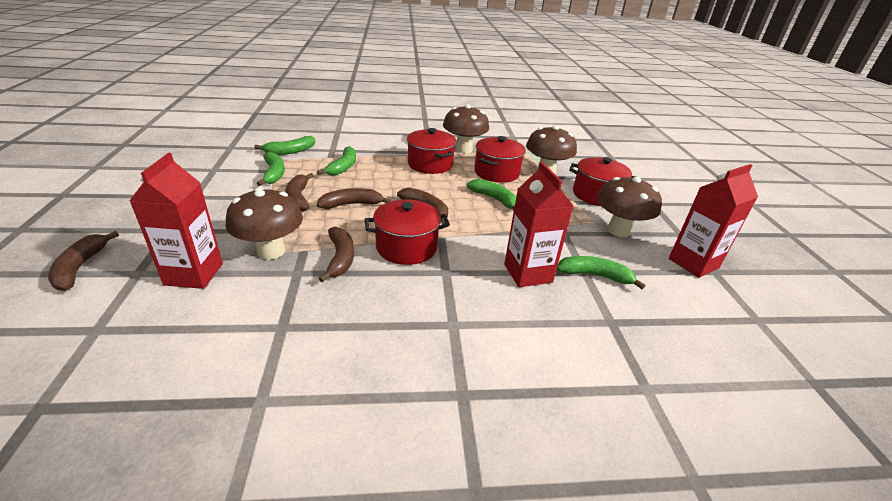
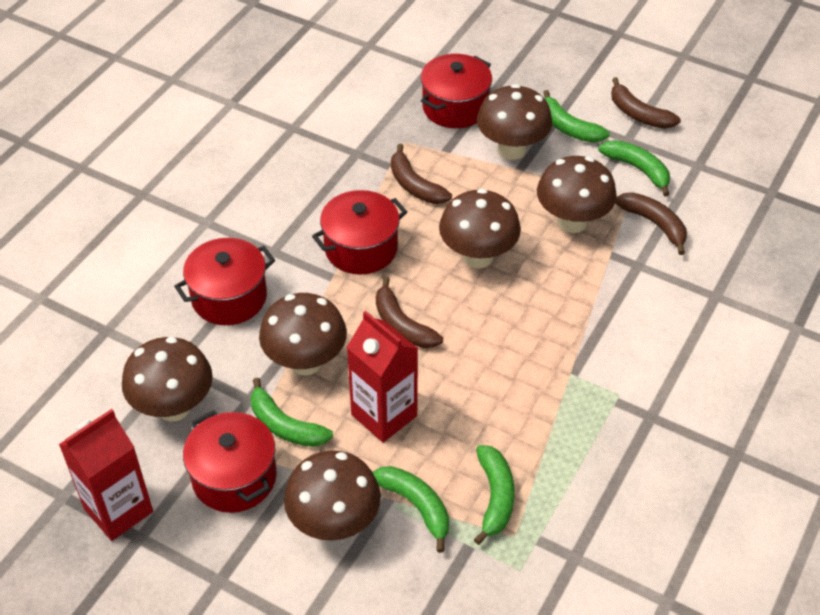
brown banana: 5 -> 4
brown mushroom: 4 -> 6
red carton: 3 -> 2

